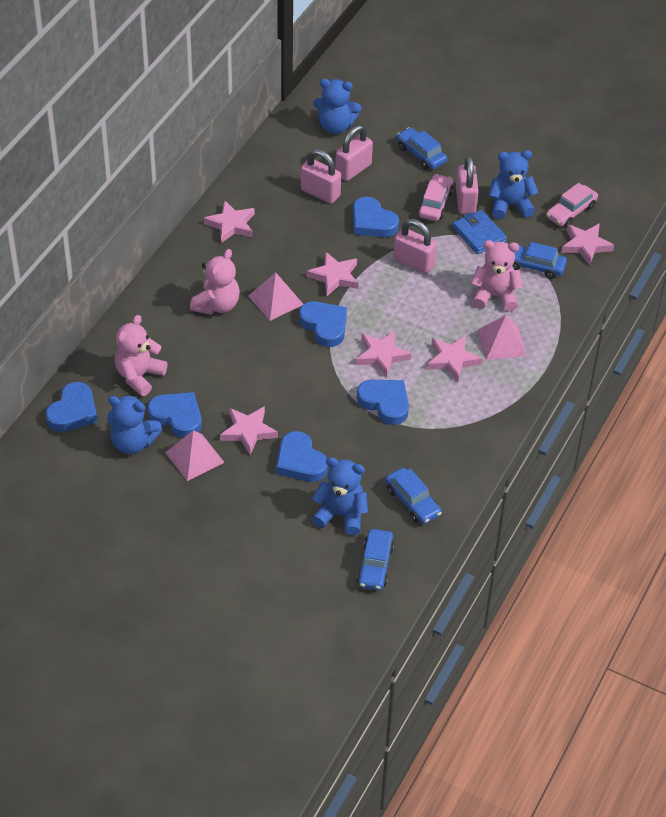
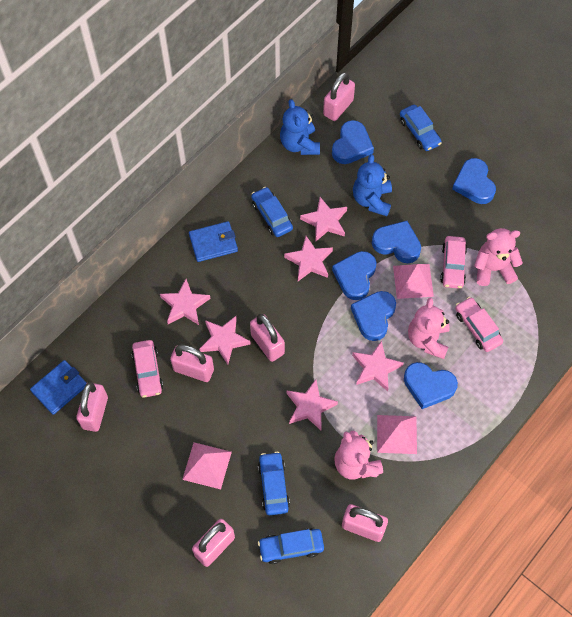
blue teddy bear: 4 -> 2
blue wallet: 1 -> 2
pink car: 2 -> 3
pink padlock: 4 -> 6

